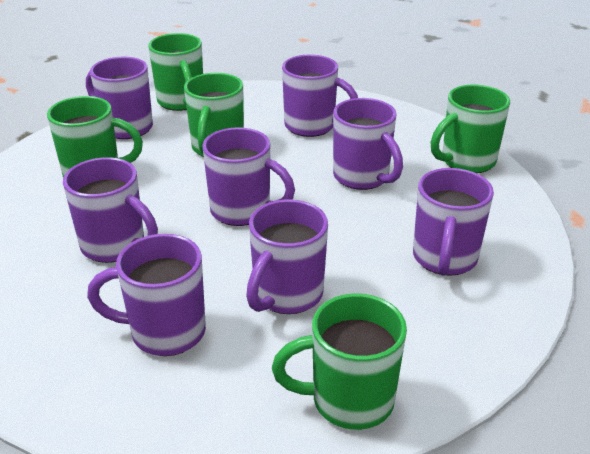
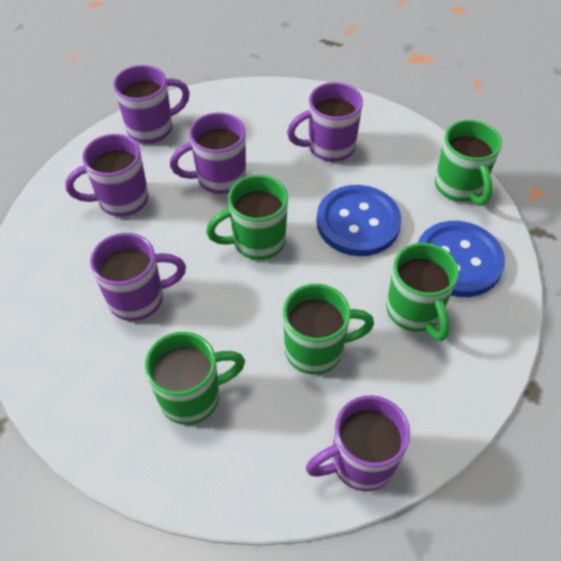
blue button: 0 -> 2
purple mug: 8 -> 6

